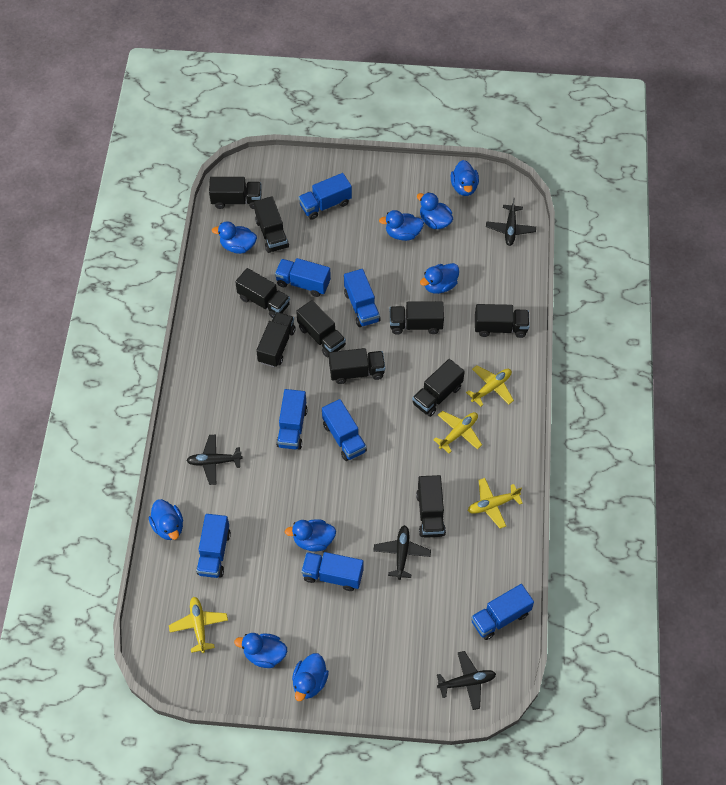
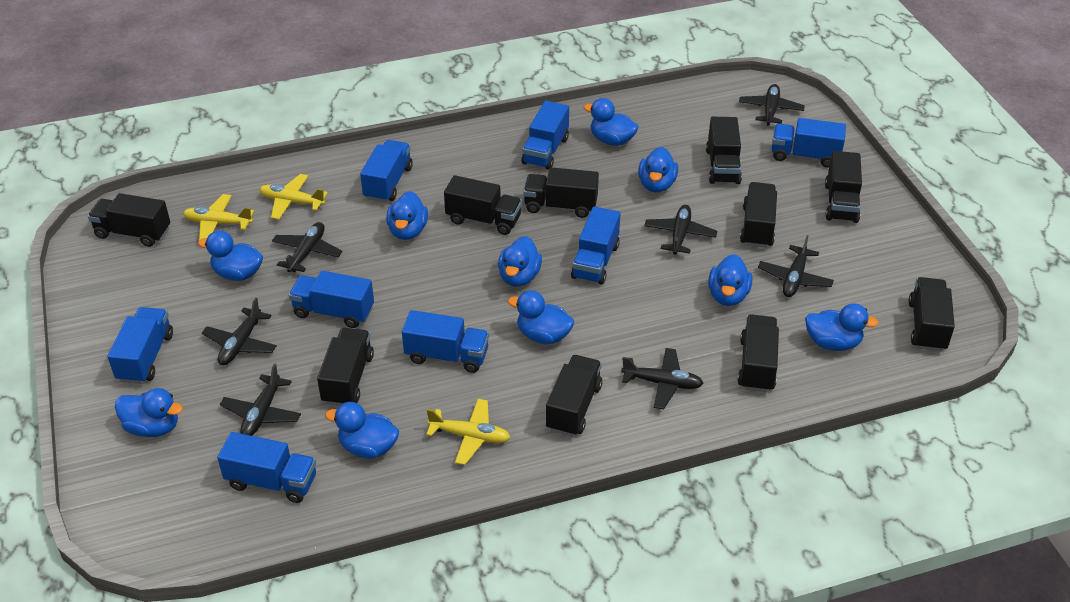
black plane: 4 -> 7
blue duck: 9 -> 10
yellow plane: 4 -> 3

